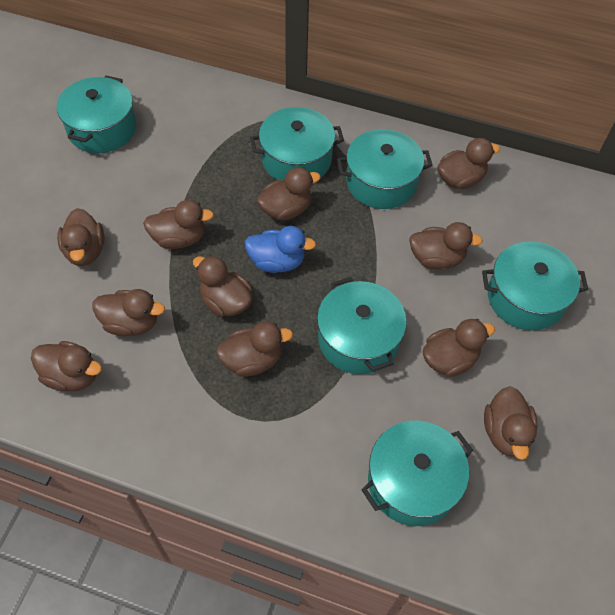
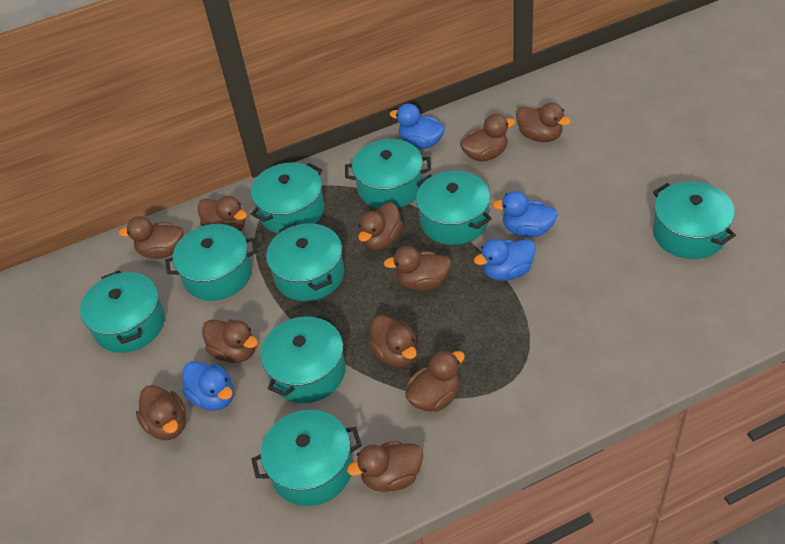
blue duck: 1 -> 4
turquoise pot: 6 -> 9

